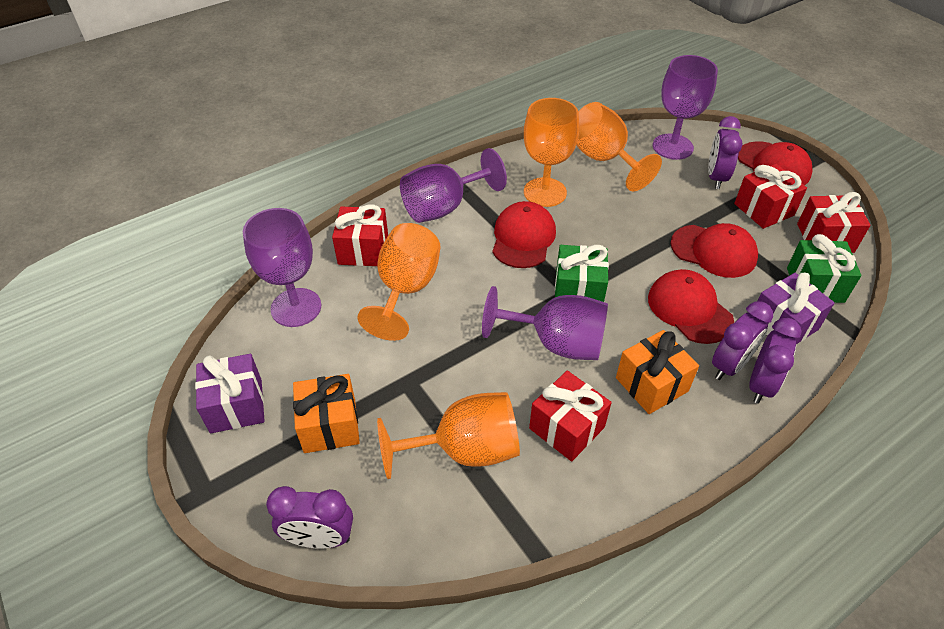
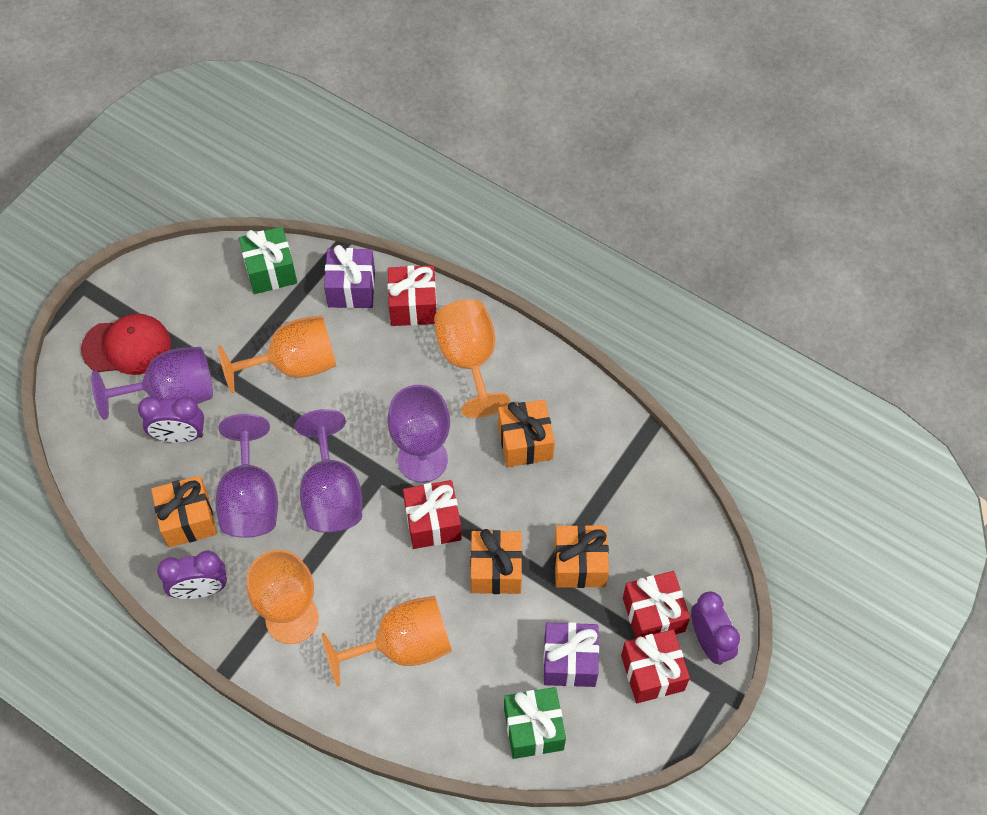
orange gift: 2 -> 4
purple clock: 4 -> 3
red cap: 4 -> 1

